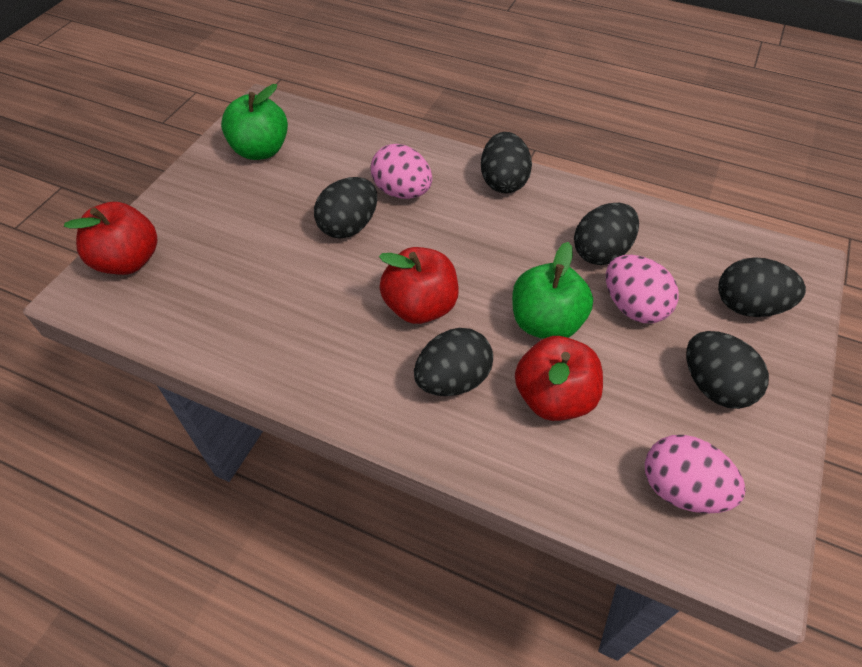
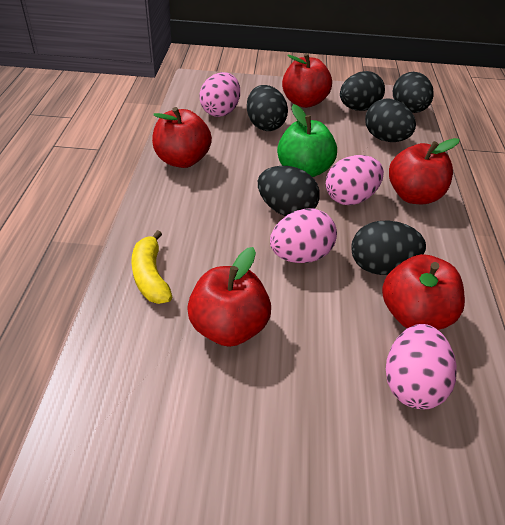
green apple: 2 -> 1
pink egg: 3 -> 4
red apple: 3 -> 5
yellow banana: 0 -> 1

